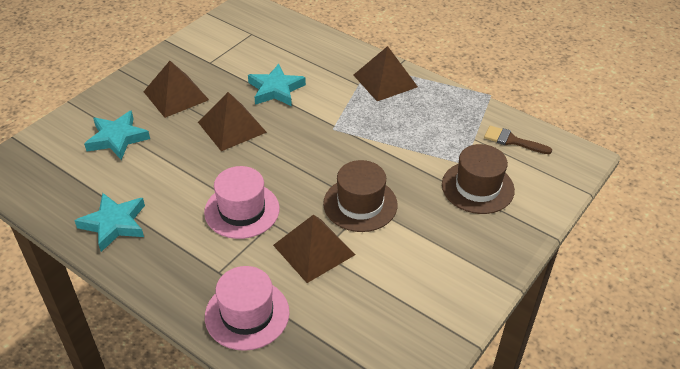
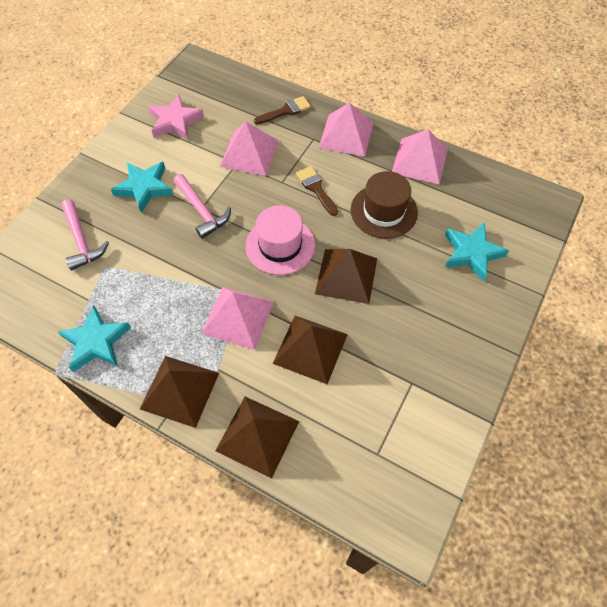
brown brush: 1 -> 2
brown hat: 2 -> 1
pink hammer: 0 -> 2
pink hat: 2 -> 1
pink pyramid: 0 -> 4
pink star: 0 -> 1

